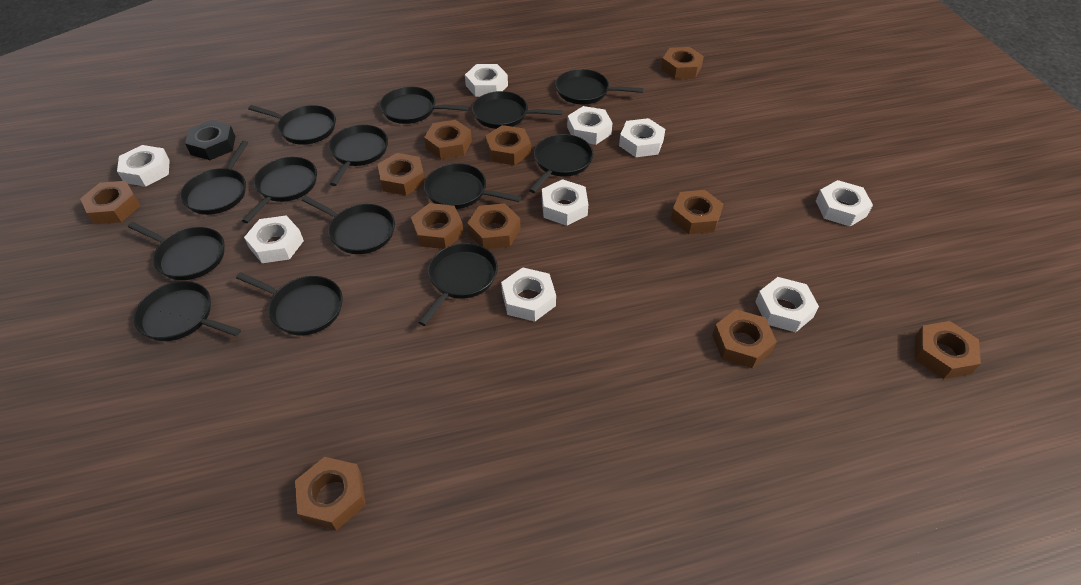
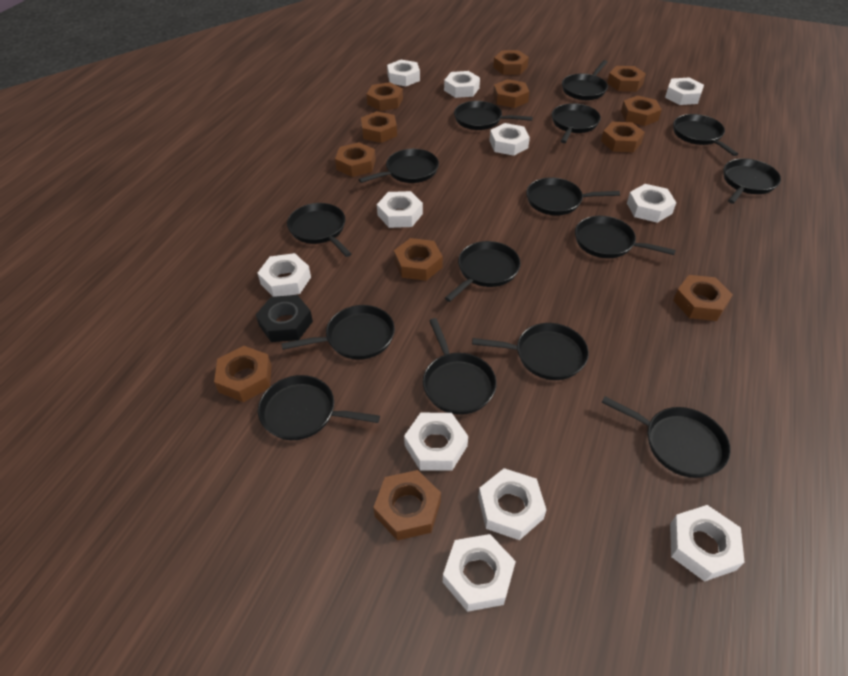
black pan: 14 -> 15
brown nut: 11 -> 12
white nut: 9 -> 11

